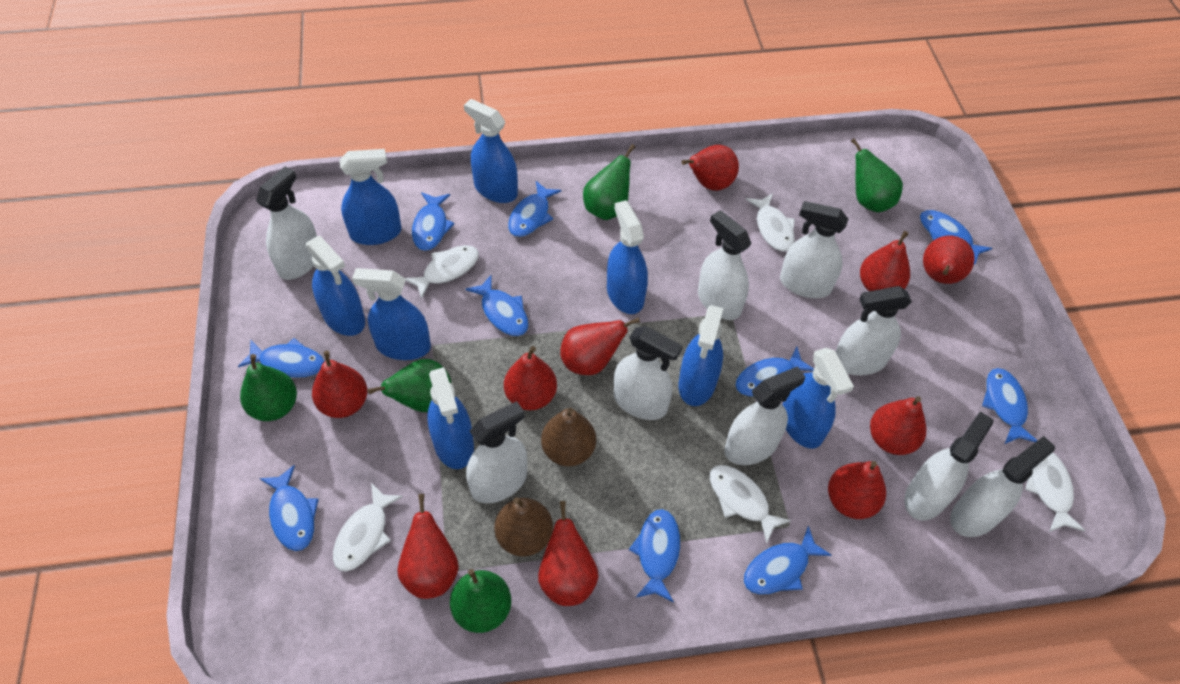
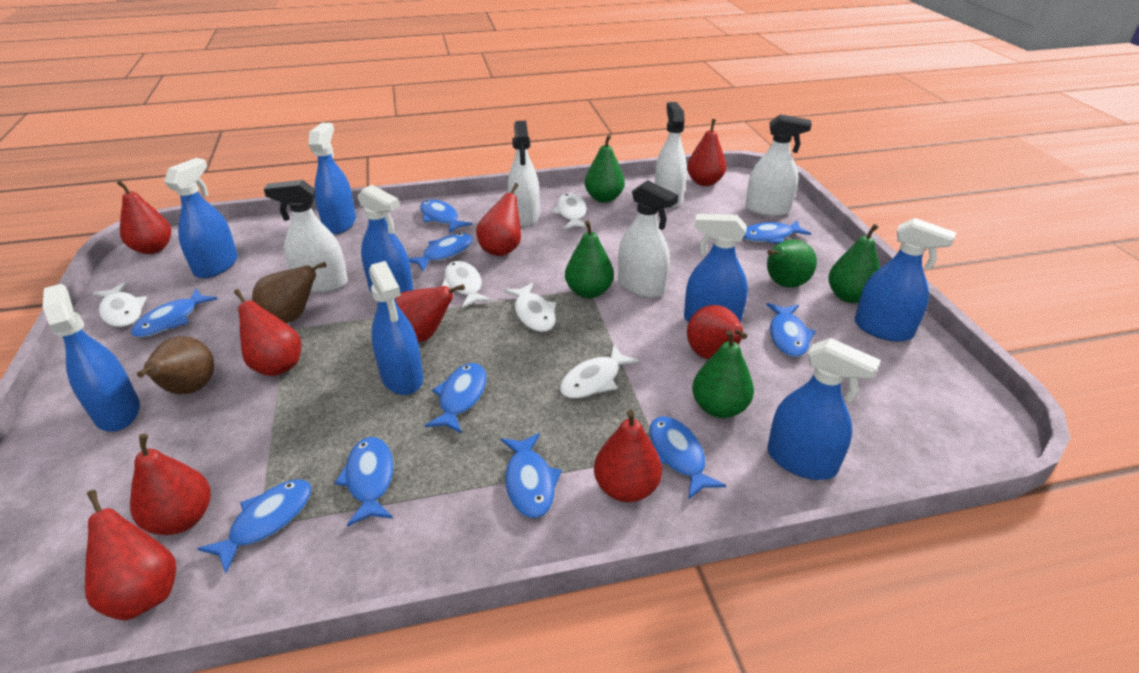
red pear: 10 -> 9
white spray bottle: 9 -> 5

